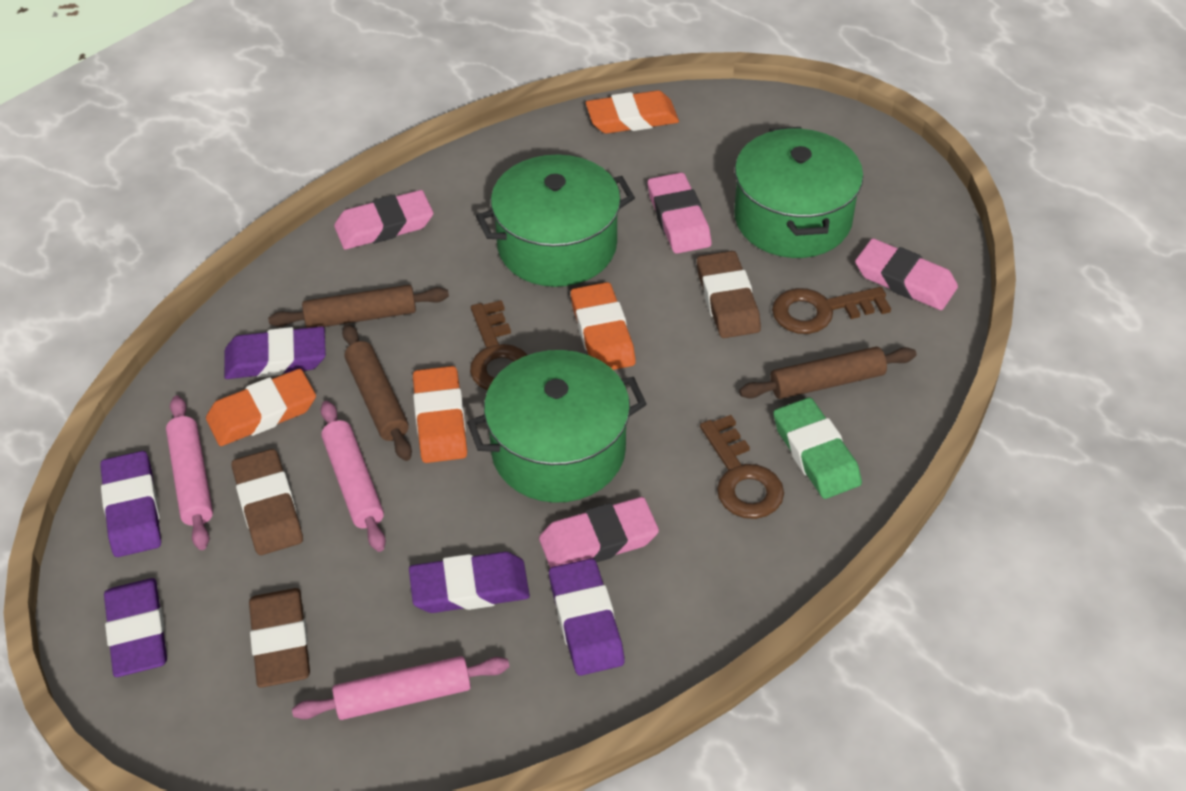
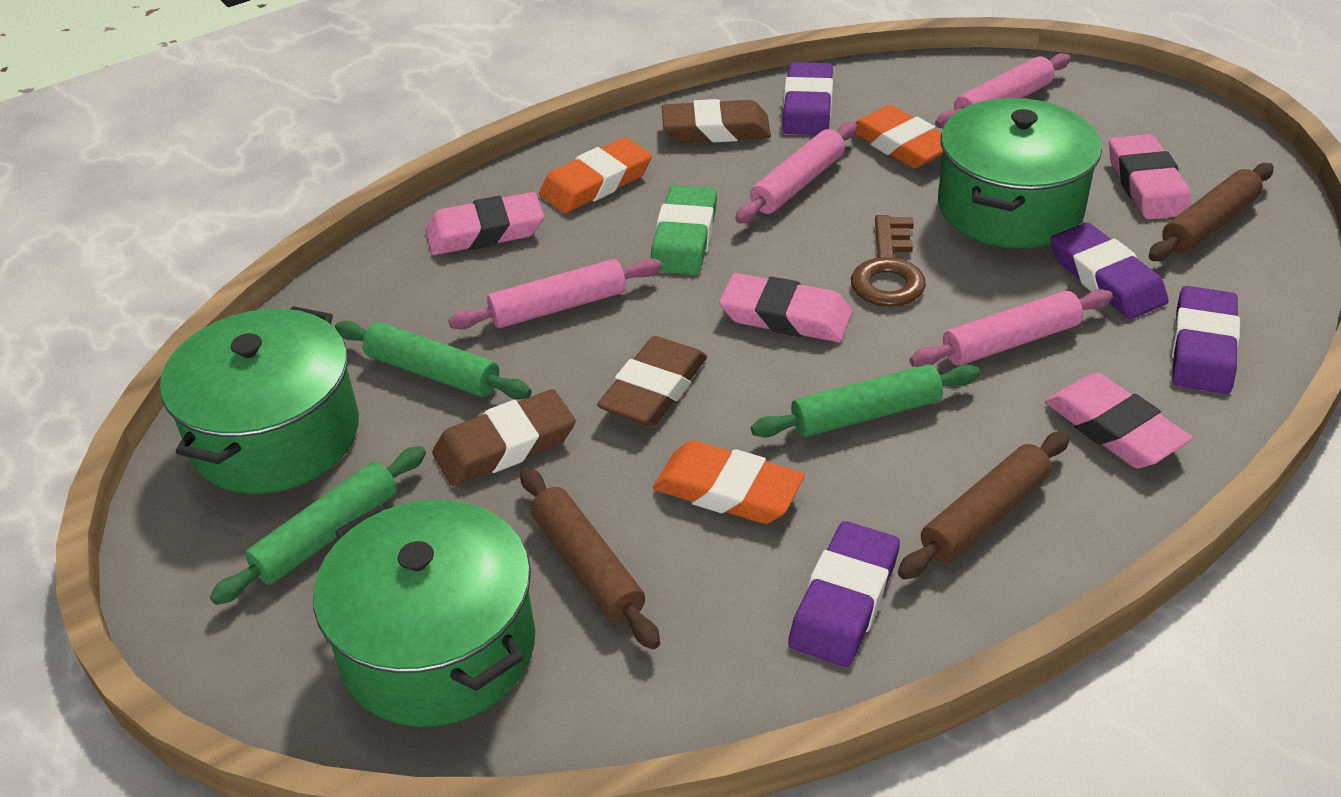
brown key: 3 -> 1
green rolling pin: 0 -> 3
orange eraser: 4 -> 3
pink rolling pin: 3 -> 4
purple eraser: 5 -> 4

